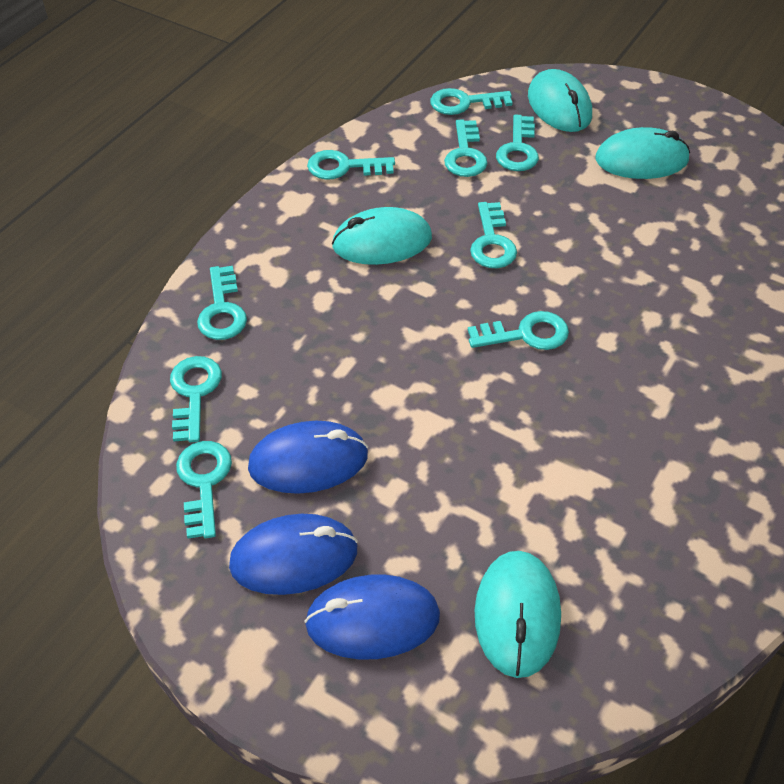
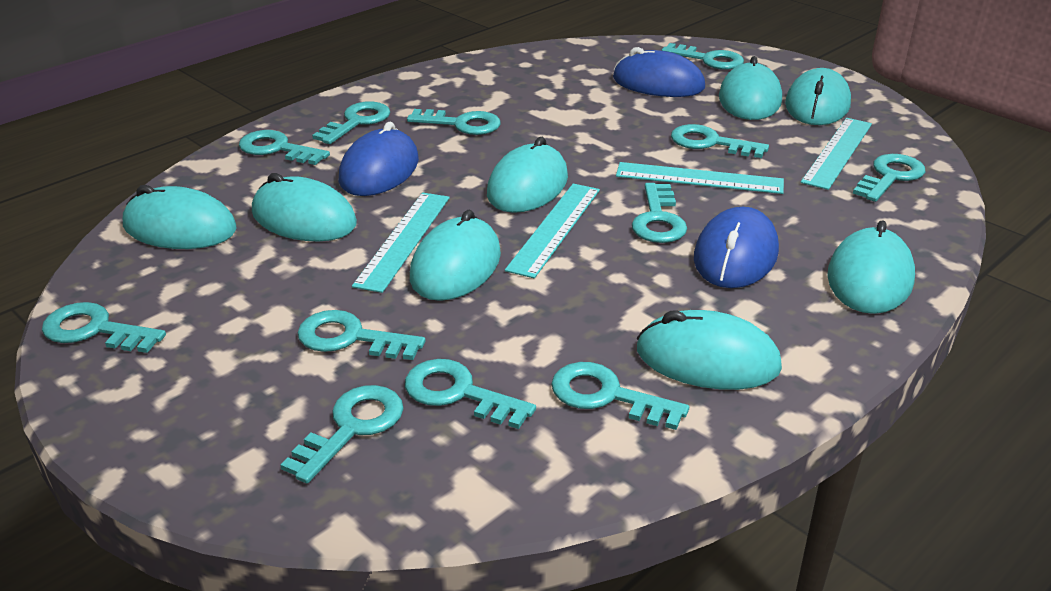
turquoise key: 9 -> 12
turquoise mouse: 4 -> 8
turquoise ruler: 0 -> 4

